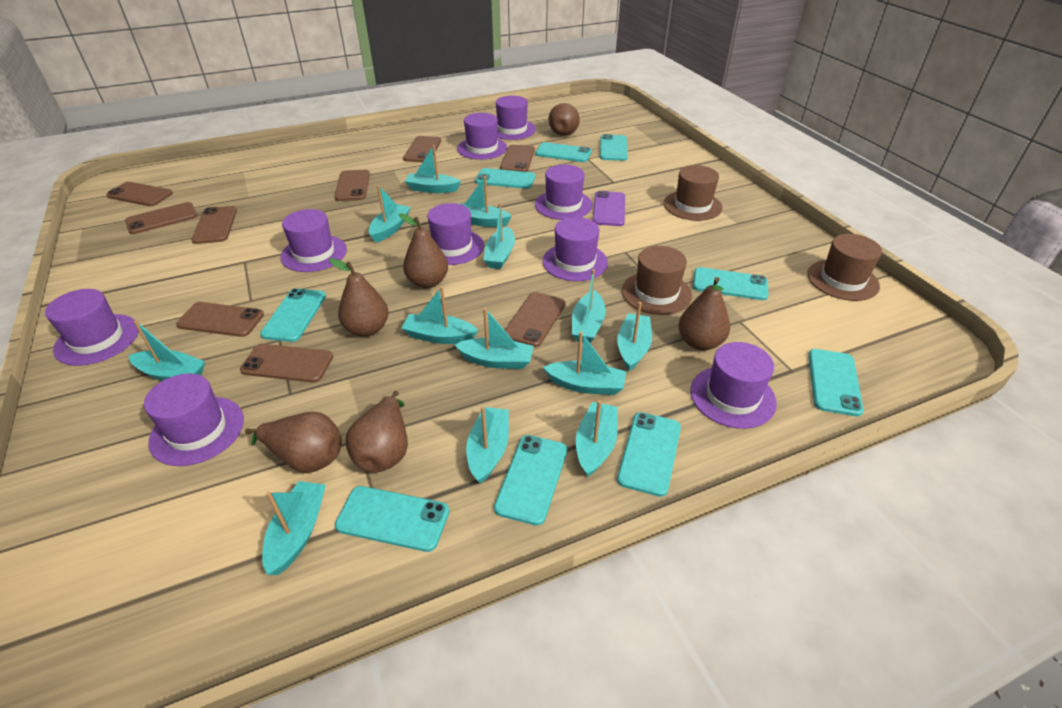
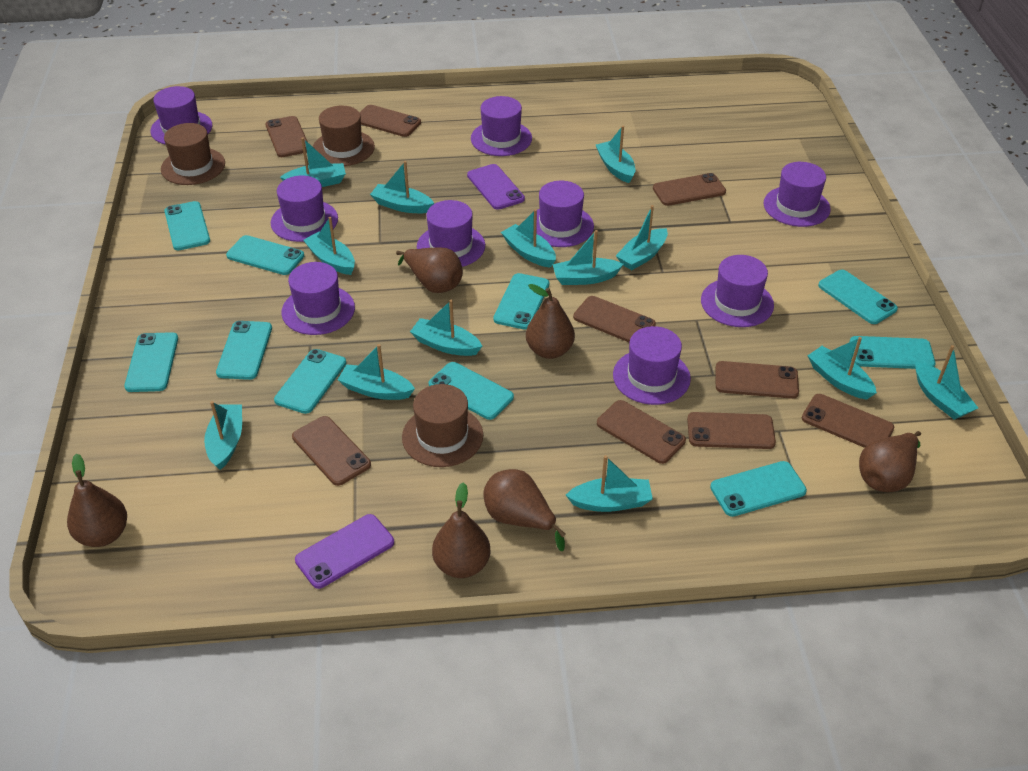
purple phone: 1 -> 2
turquoise phone: 9 -> 10

